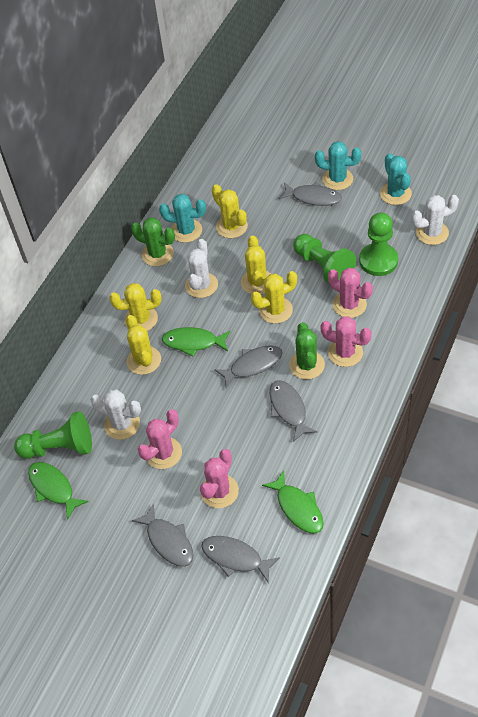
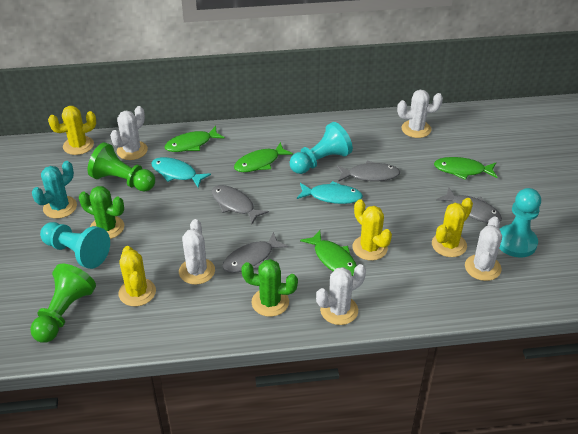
green fish: 3 -> 4
green pawn: 3 -> 2
grey fish: 5 -> 4
pink cactus: 4 -> 0
turquoise cactus: 3 -> 1
turquoise fish: 0 -> 2
turquoise pawn: 0 -> 3
white cactus: 3 -> 5
yellow cactus: 5 -> 4

